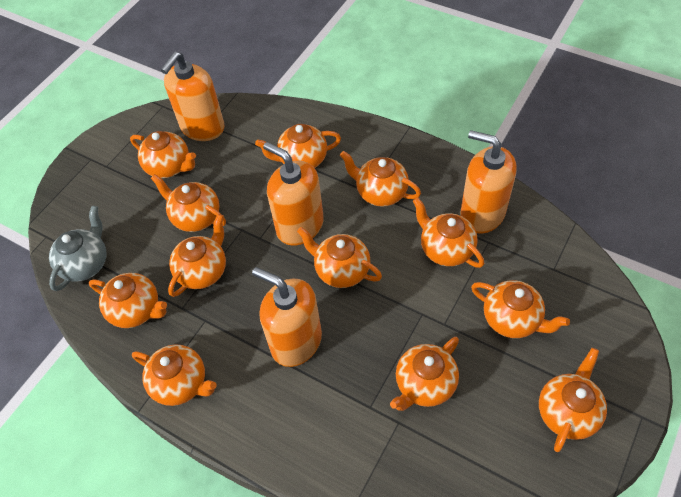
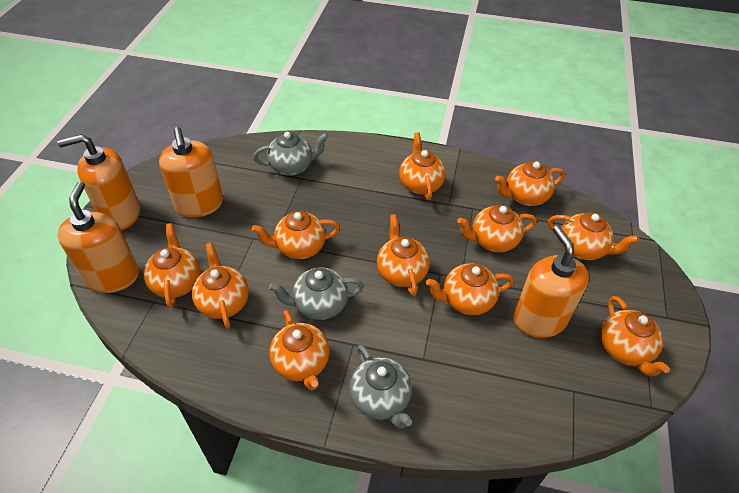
grey teapot: 1 -> 3
orange teapot: 12 -> 11

